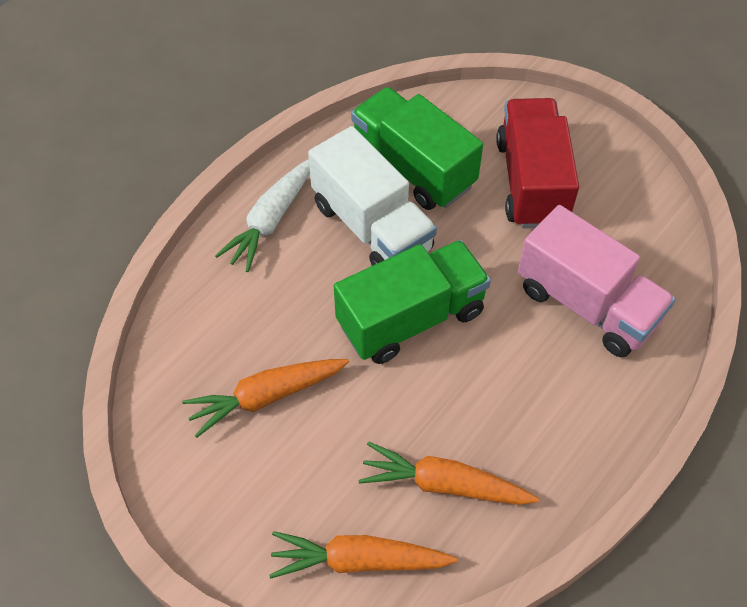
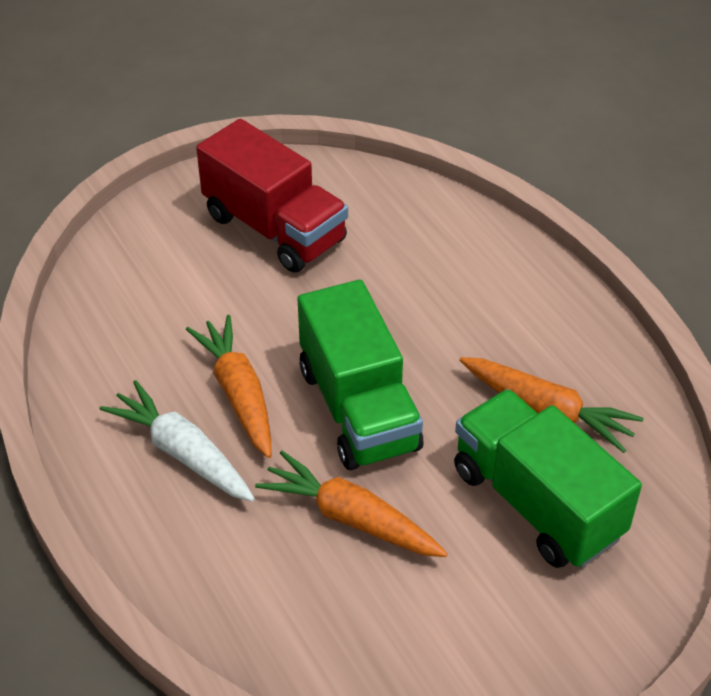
pink truck: 1 -> 0
white truck: 1 -> 0

